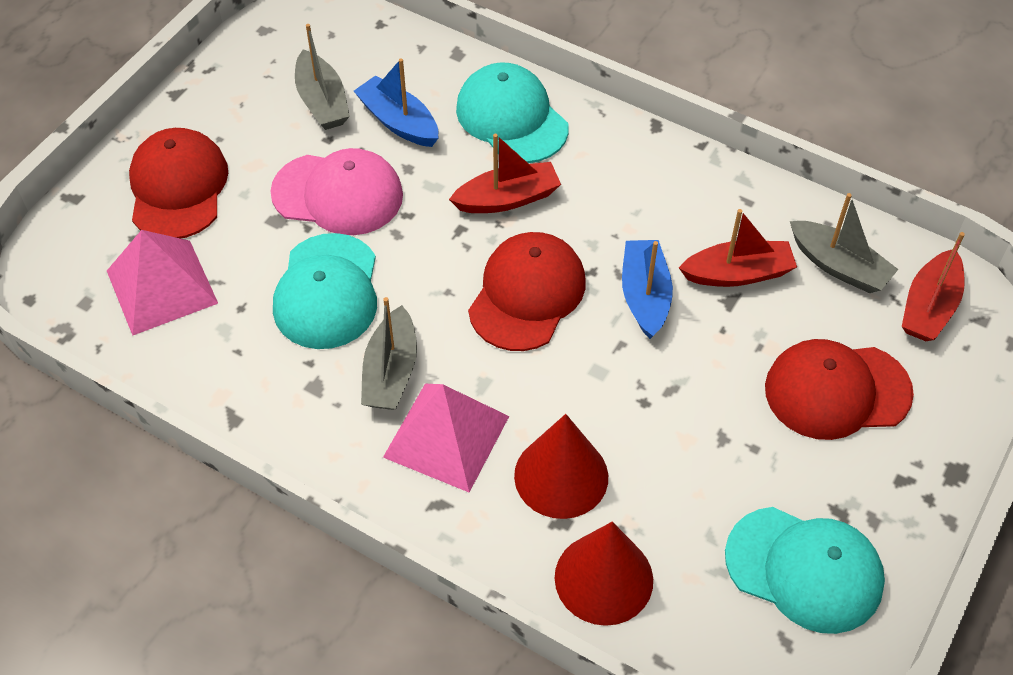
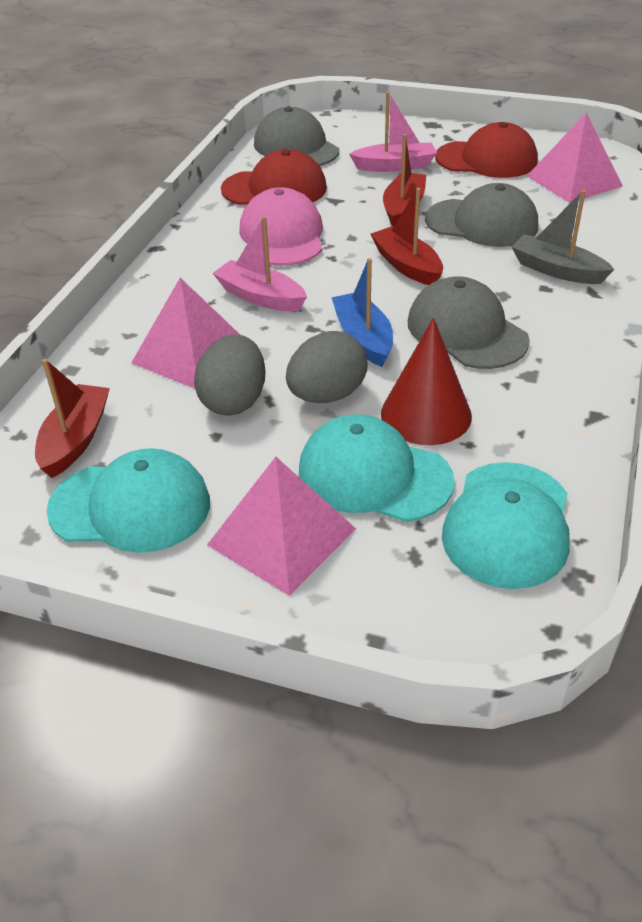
blue boat: 2 -> 1
grey boat: 3 -> 1
grey cap: 0 -> 3
grey egg: 0 -> 2
pink boat: 0 -> 2
pink pyramid: 2 -> 3
red cap: 3 -> 2
red cone: 2 -> 1

